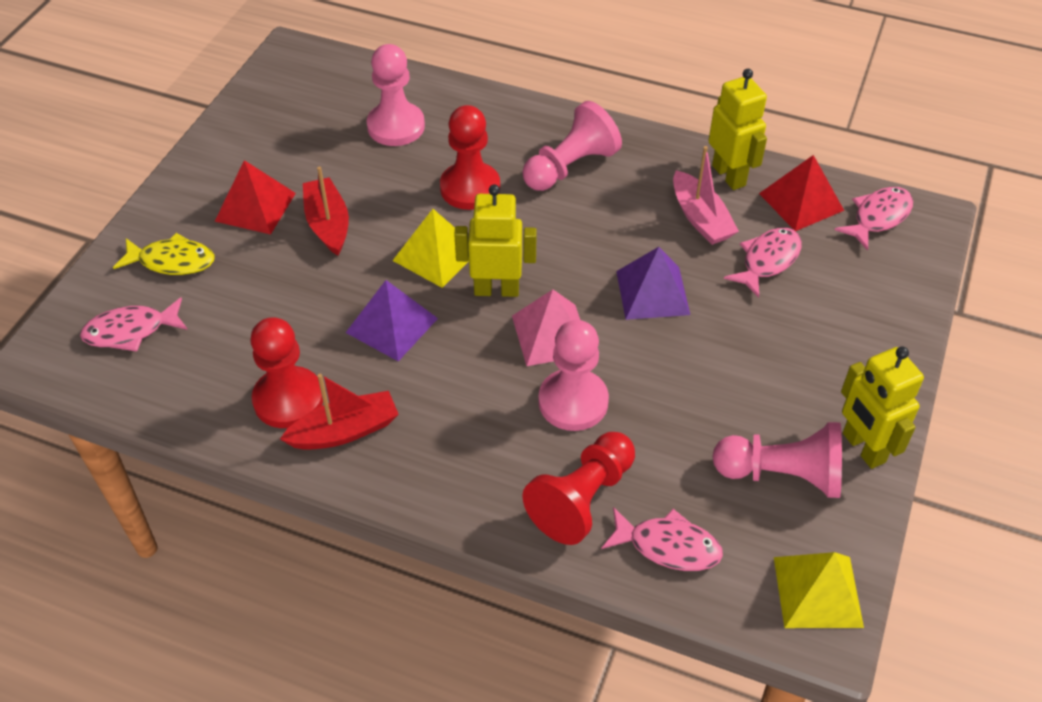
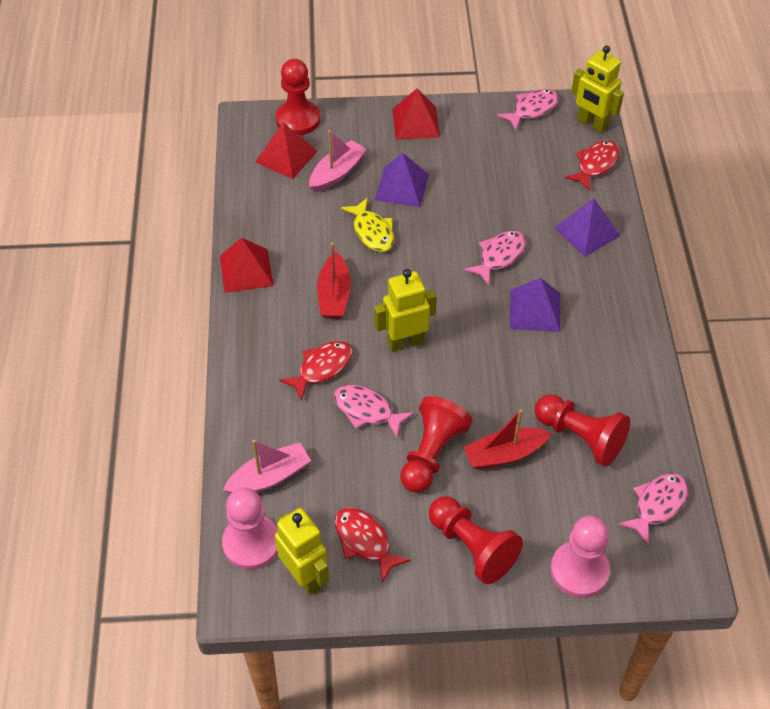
pink boat: 1 -> 2
pink pawn: 4 -> 2
pink pyramid: 1 -> 0
purple pyramid: 2 -> 3
red fish: 0 -> 3
red pawn: 3 -> 4
red pyramid: 2 -> 3
yellow pyramid: 2 -> 0

